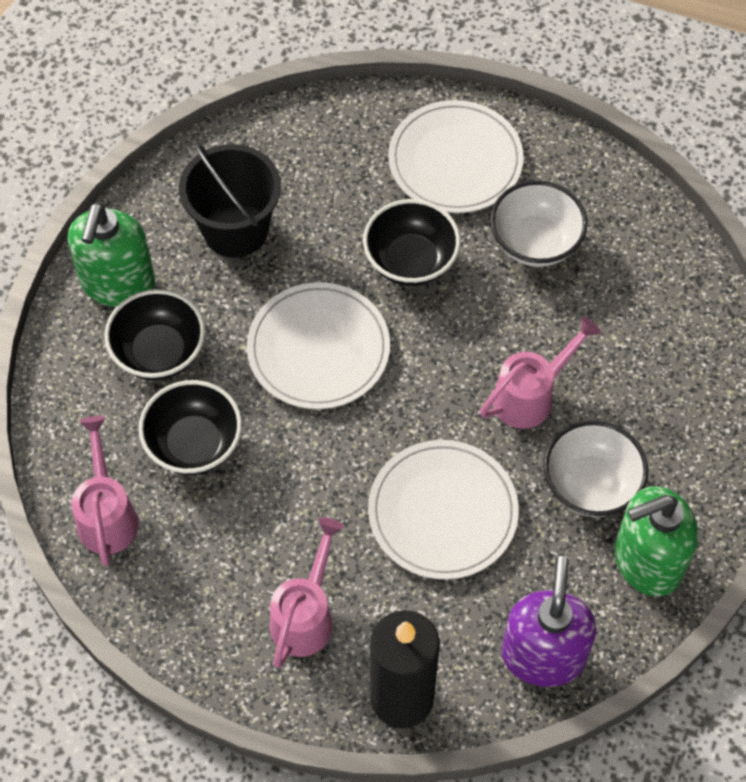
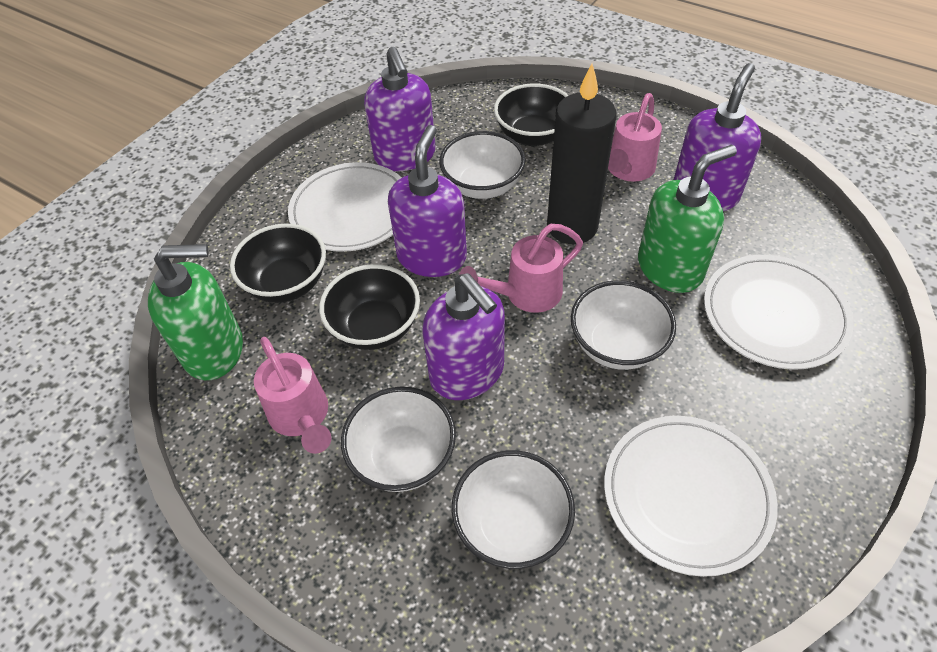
black bucket: 1 -> 0
purple soap dispenser: 1 -> 4
white bowl: 2 -> 4

